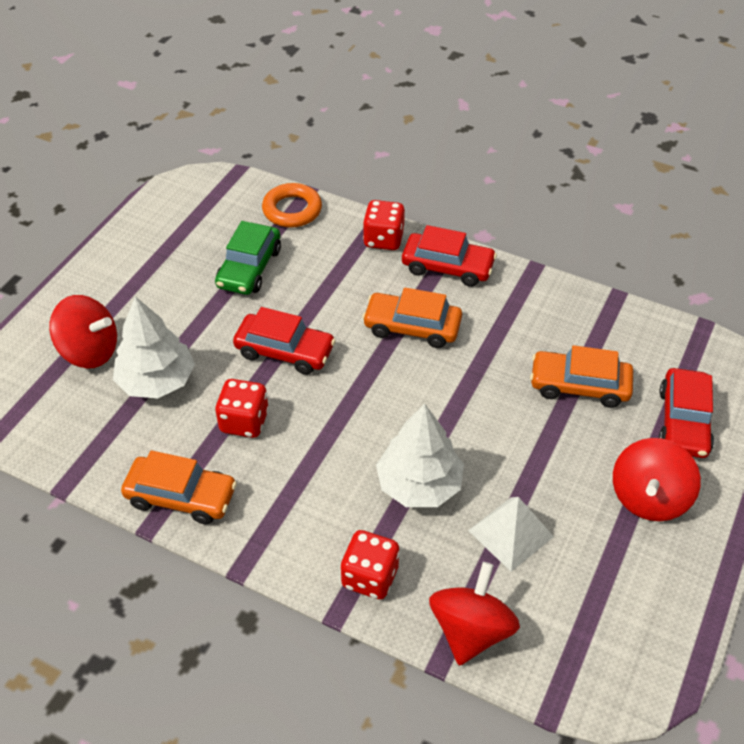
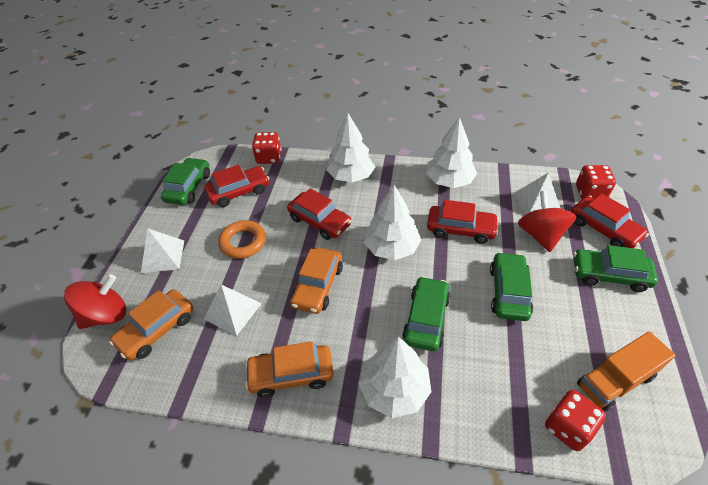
green car: 1 -> 4
orange truck: 0 -> 1
red car: 3 -> 4
red spinning top: 3 -> 2
white pyramid: 1 -> 3
white tree: 2 -> 4

